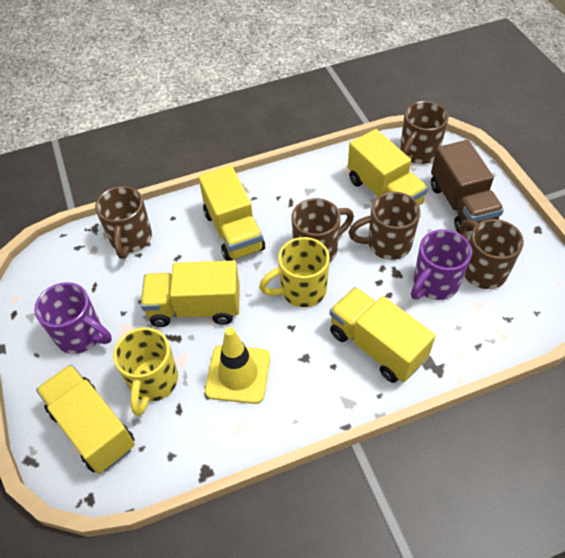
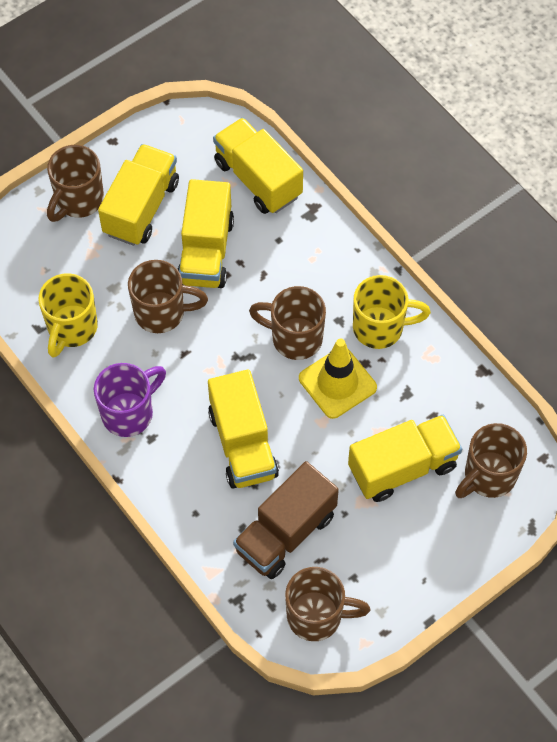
purple mug: 2 -> 1

